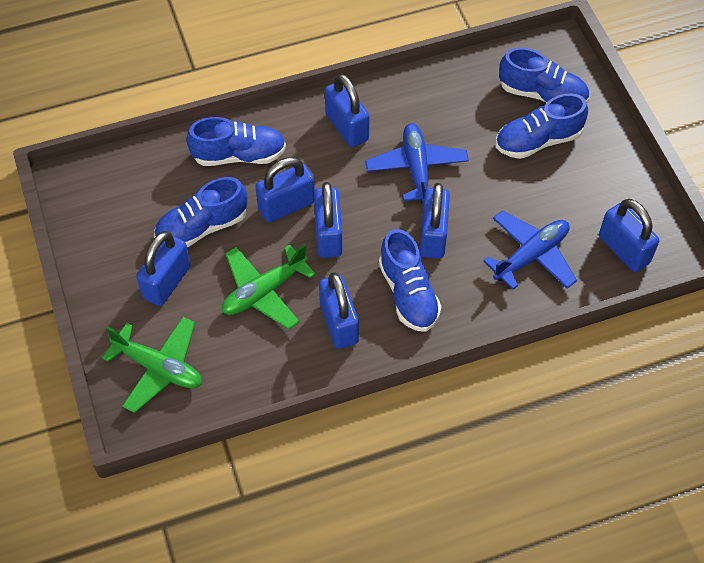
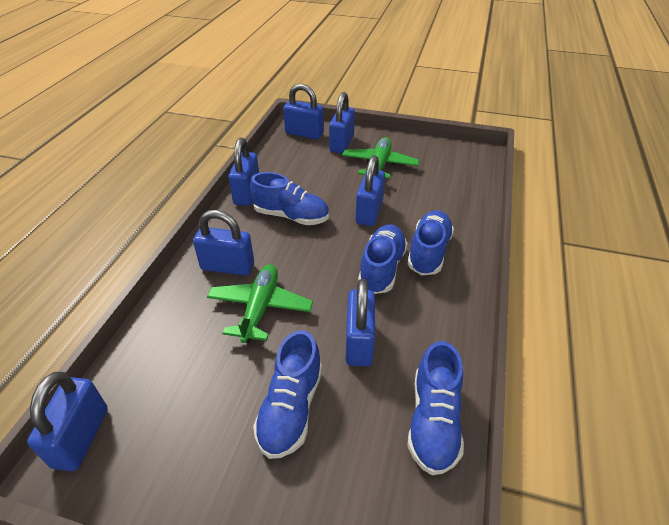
blue plane: 2 -> 0

